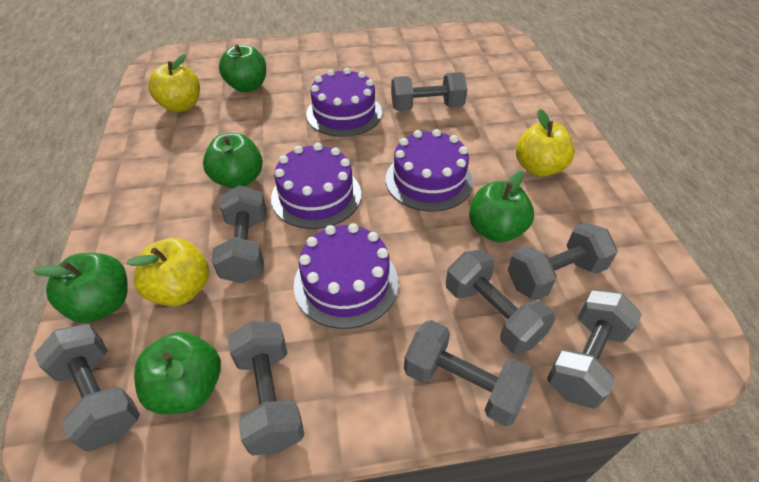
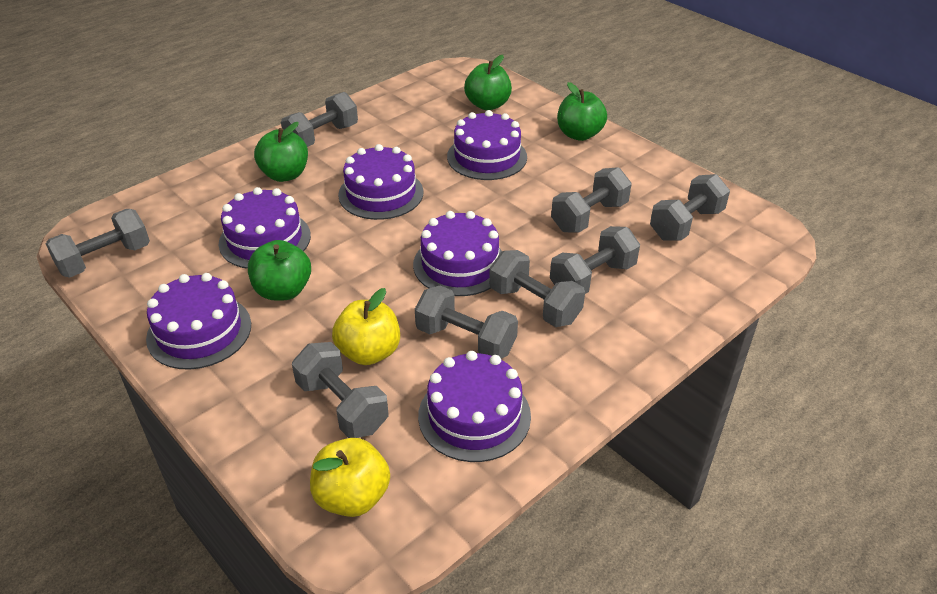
green apple: 5 -> 4
purple cake: 4 -> 6
yellow apple: 3 -> 2

